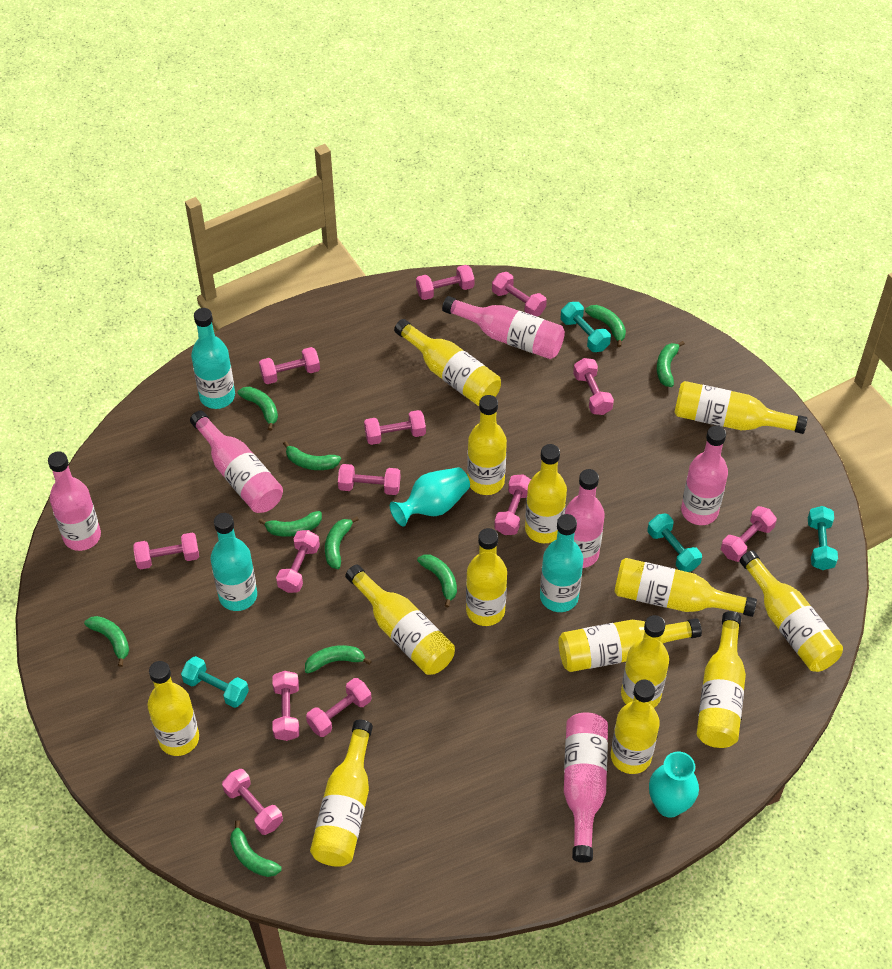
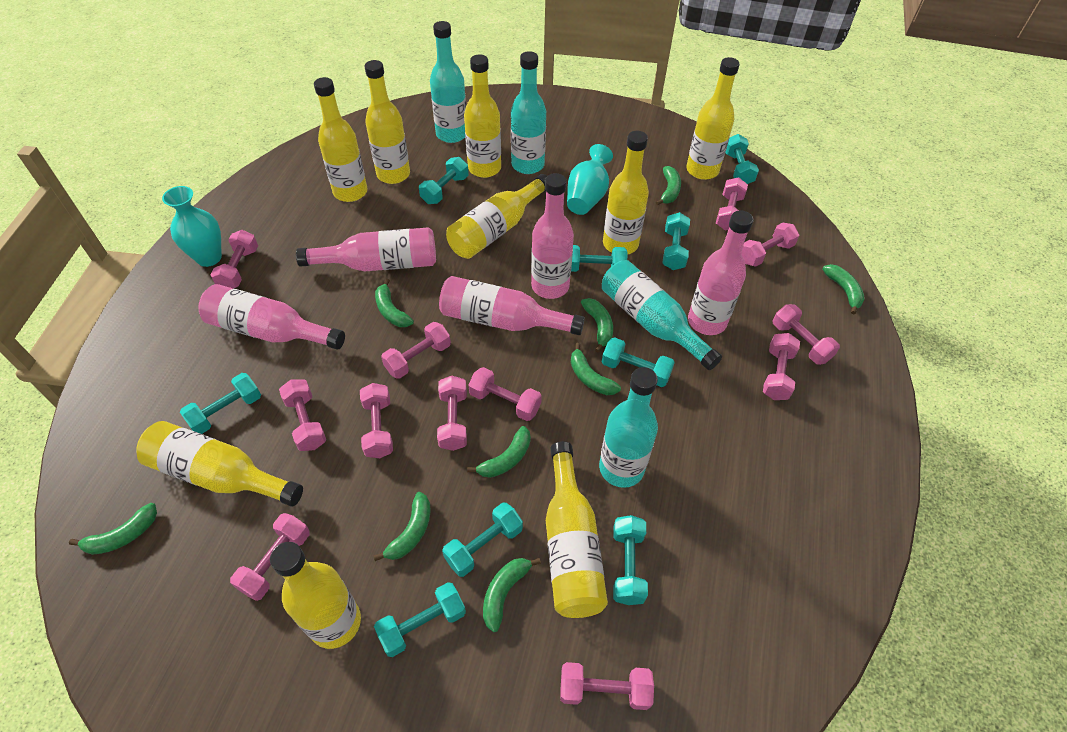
green banana: 10 -> 9
pink bottle: 6 -> 5
pink dumbbell: 13 -> 12
turquoise bottle: 3 -> 4
turquoise dumbbell: 4 -> 9
yellow bottle: 14 -> 9

